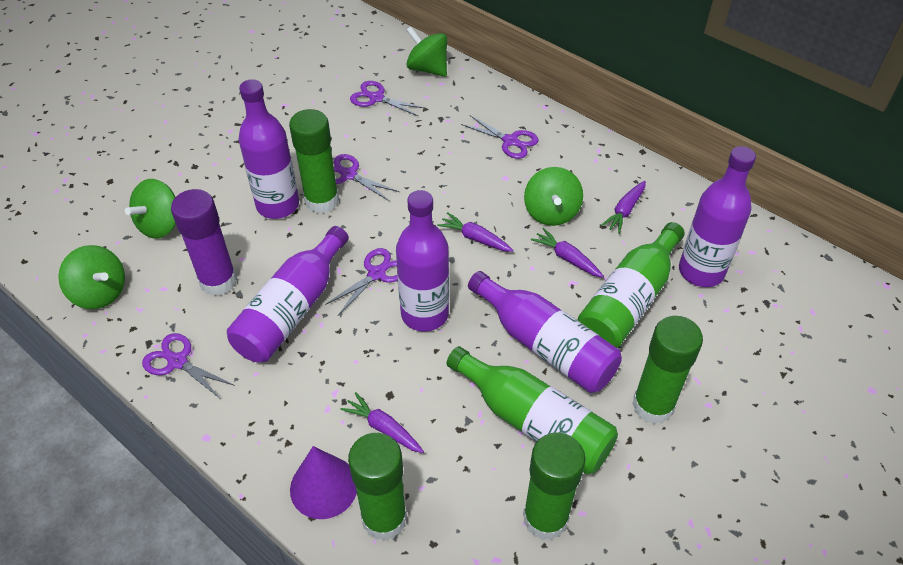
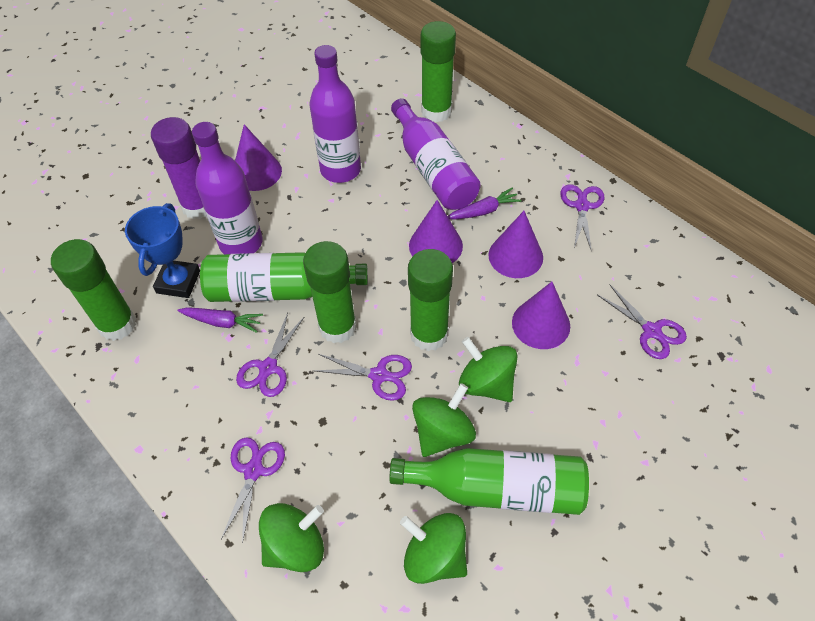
blue trophy: 0 -> 1
purple bottle: 5 -> 3
purple carrot: 4 -> 2
purple cone: 1 -> 4

